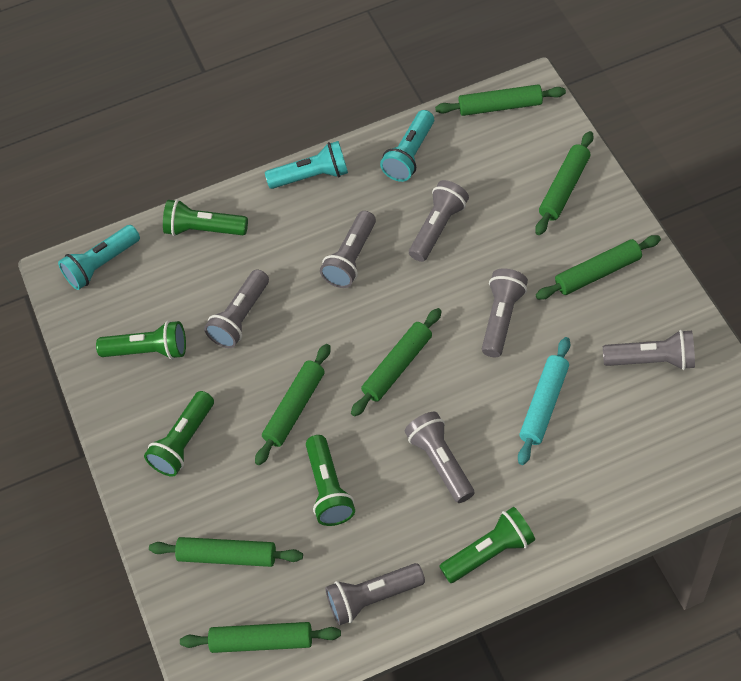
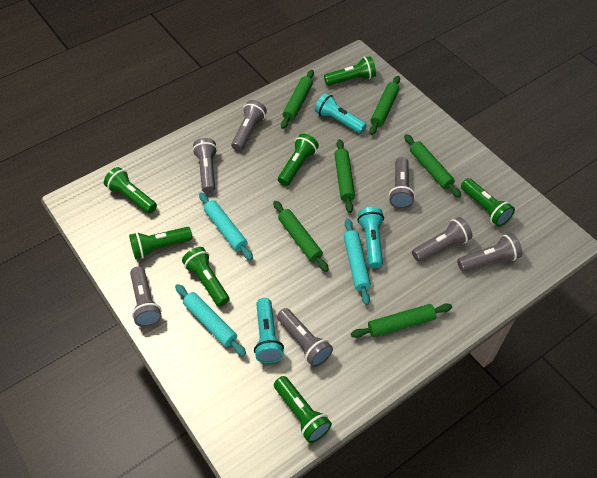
green flashlight: 5 -> 7
green rolling pin: 7 -> 6
turquoise rolling pin: 1 -> 3

